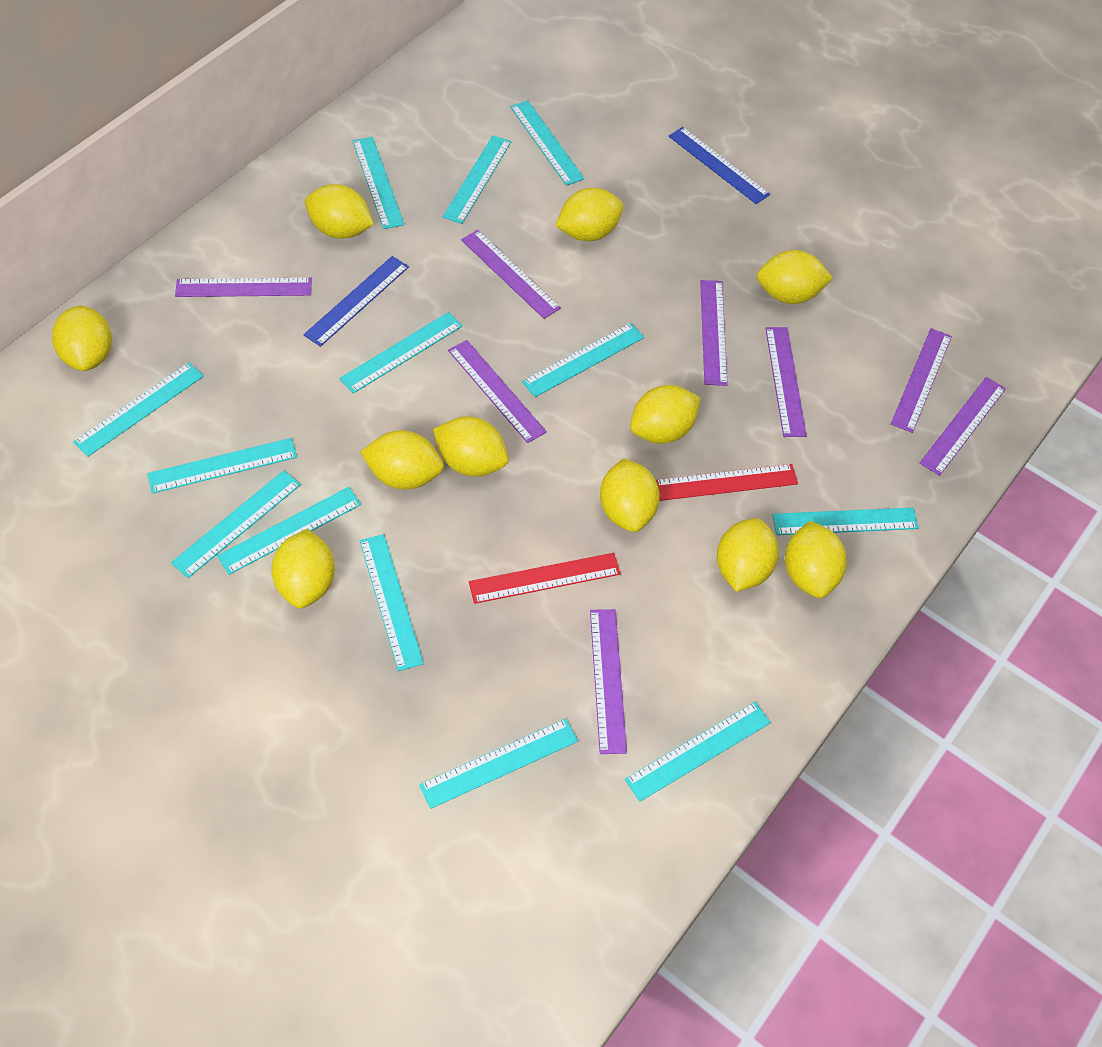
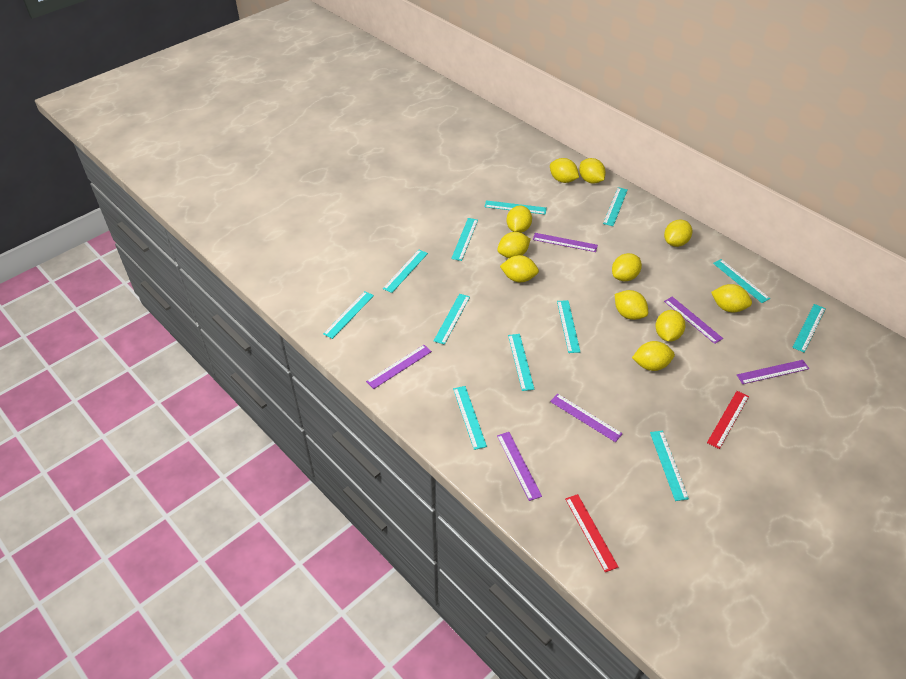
blue ruler: 2 -> 0
purple ruler: 8 -> 6
turquoise ruler: 13 -> 12

